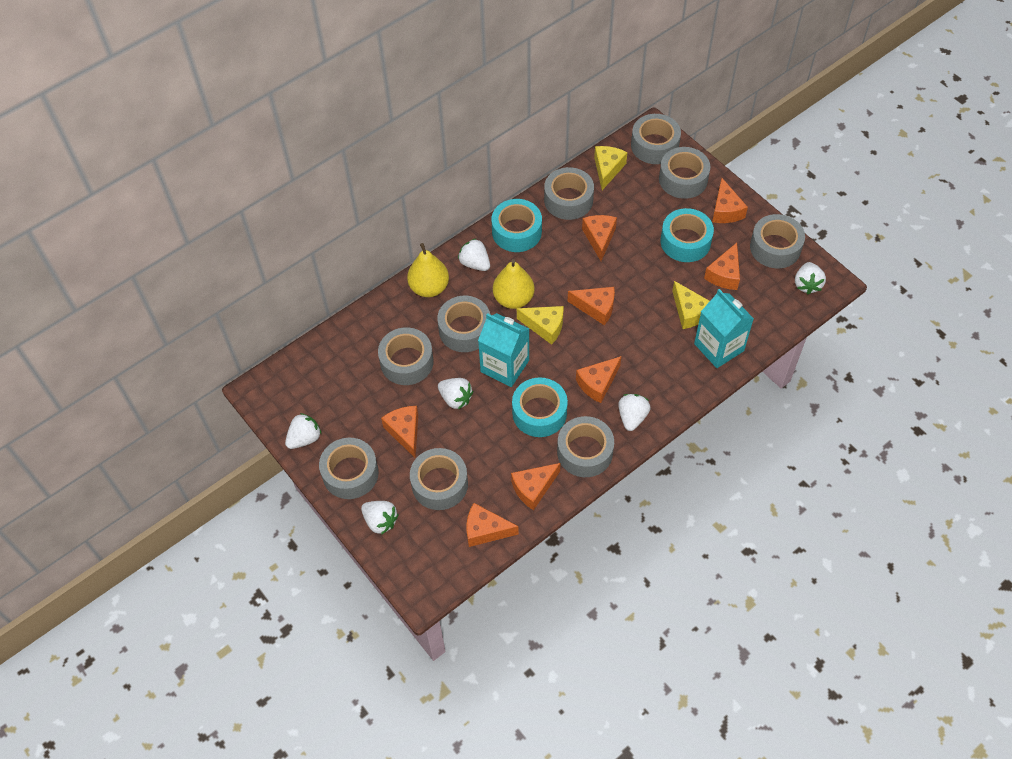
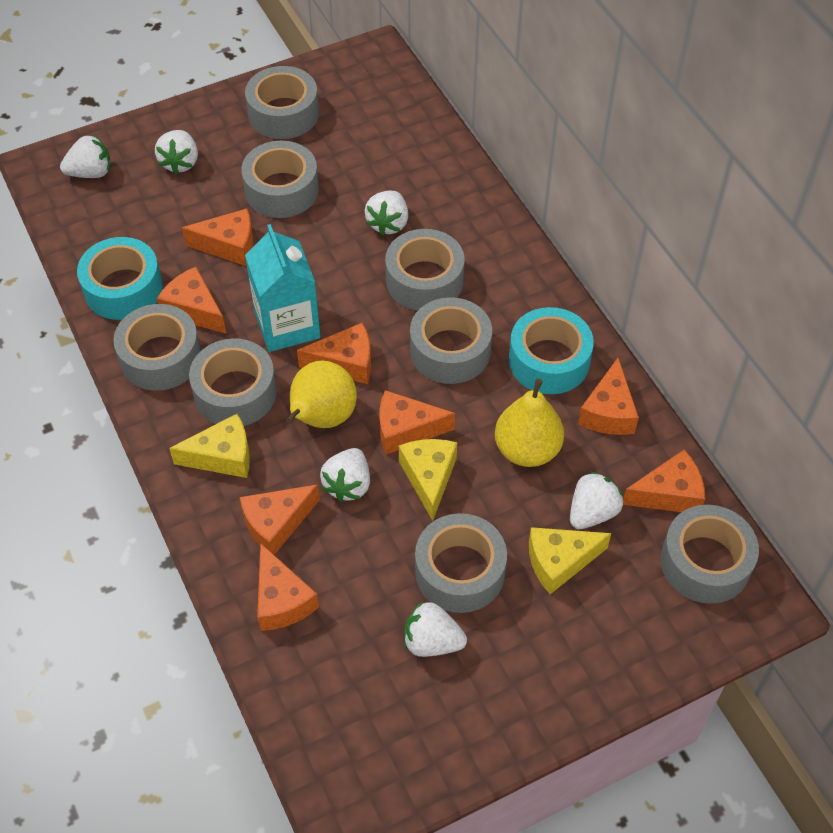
grey tape: 9 -> 8
turquoise carton: 2 -> 1
turquoise tape: 3 -> 2

